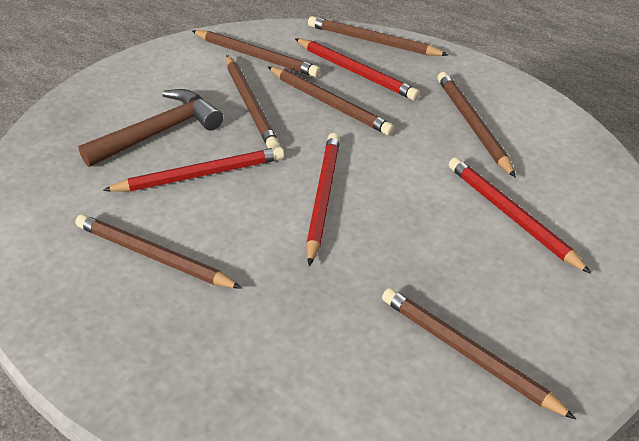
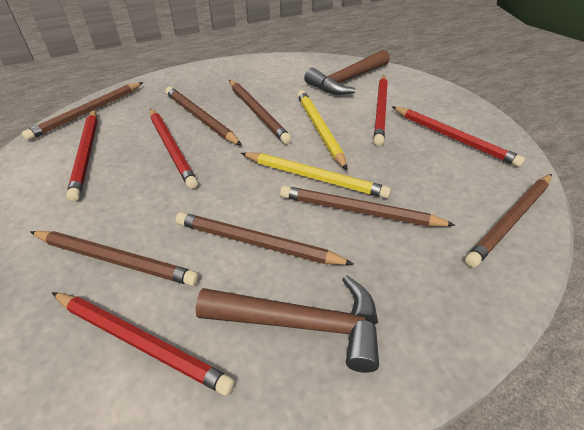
brown hammer: 1 -> 2
red pencil: 4 -> 5
yellow pencil: 0 -> 2

